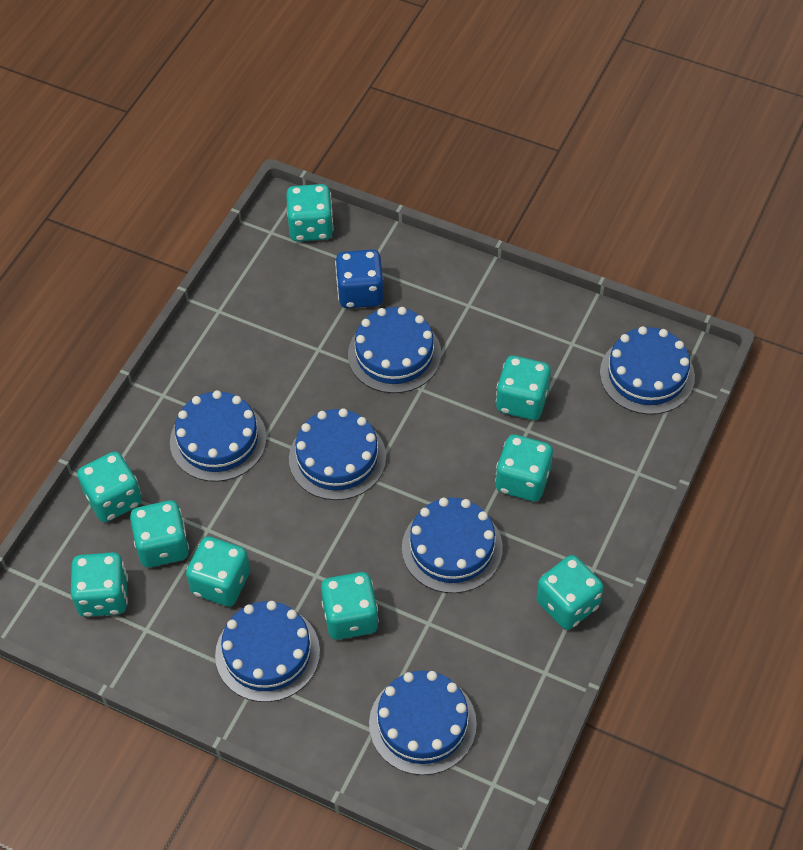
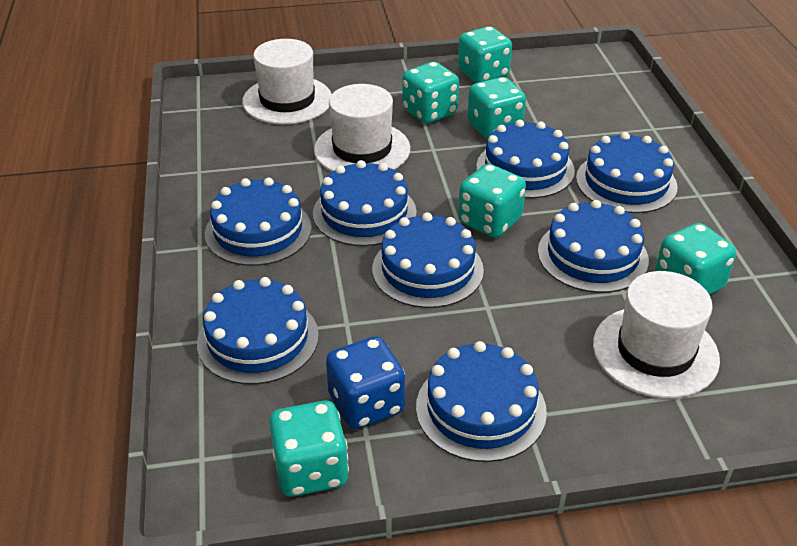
blue cake: 7 -> 8
turquoise dice: 9 -> 6
white hat: 0 -> 3

